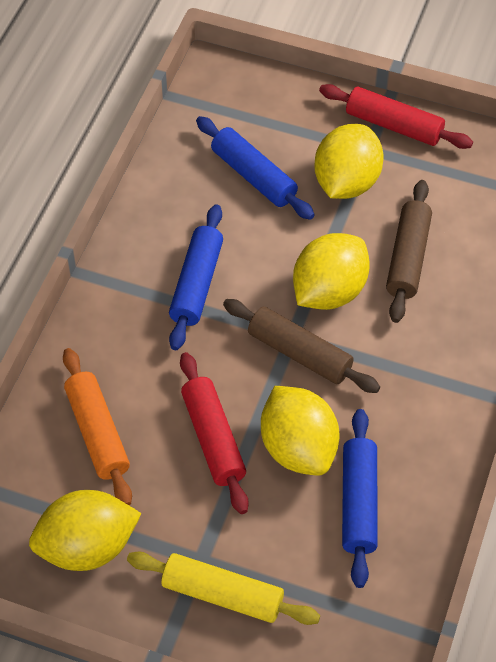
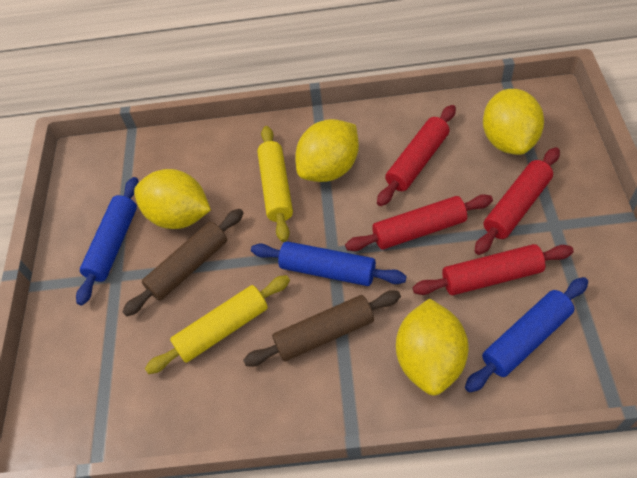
orange rolling pin: 1 -> 0
red rolling pin: 2 -> 4
yellow rolling pin: 1 -> 2

